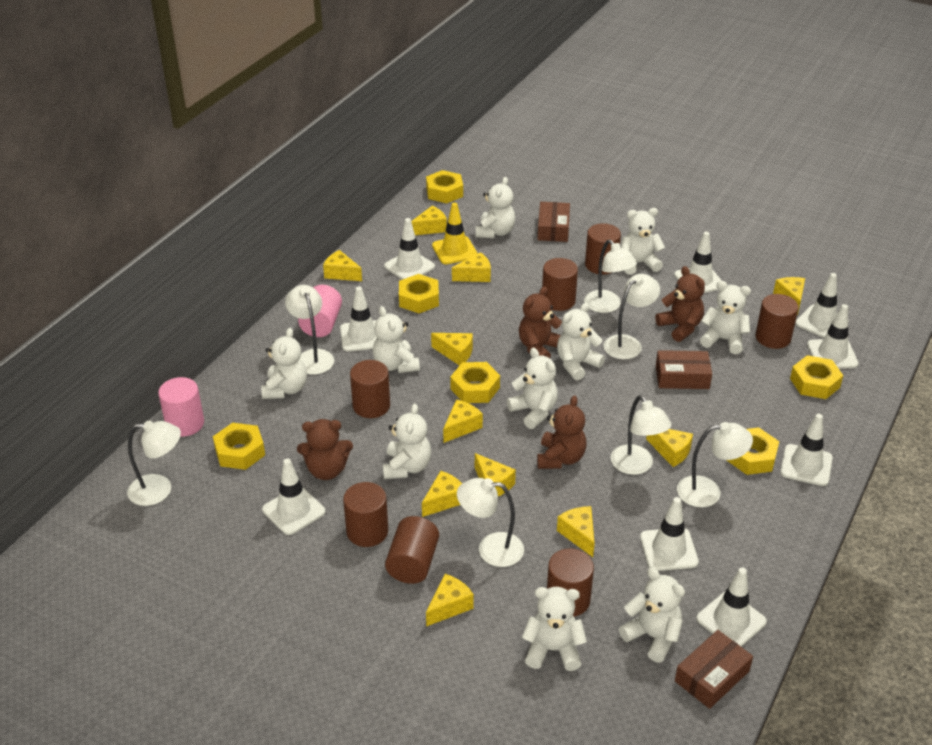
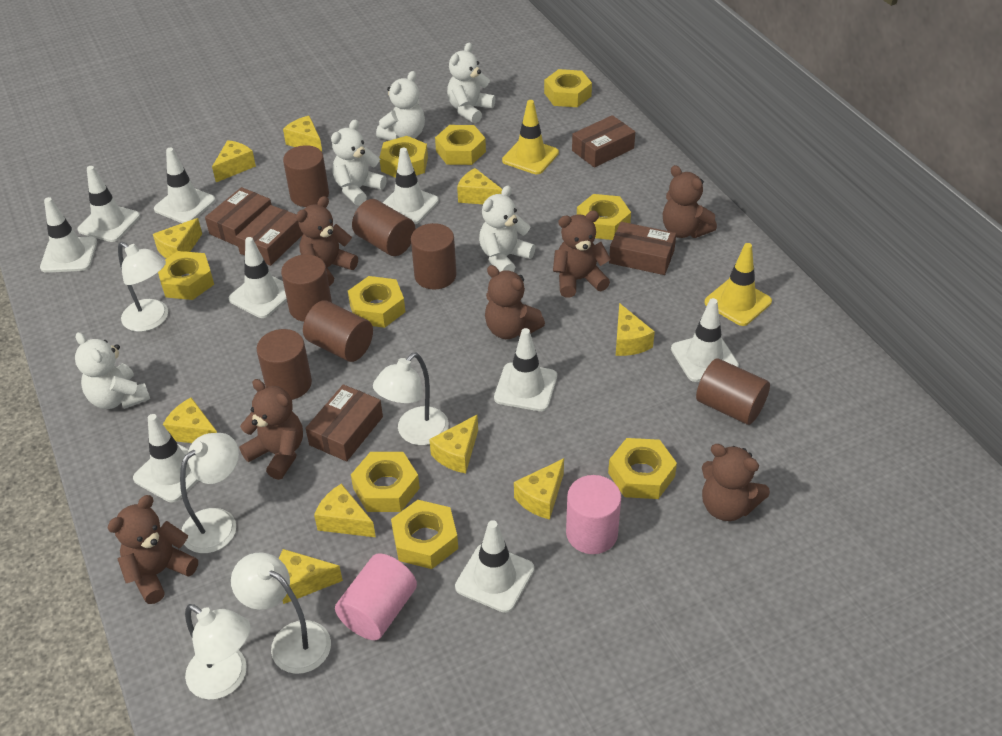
brown box: 3 -> 5
brown teddy bear: 4 -> 7
white lamp: 7 -> 5
white teddy bear: 10 -> 5
yellow cheese: 11 -> 10
yellow nut: 6 -> 9
yellow traffic cone: 1 -> 2

